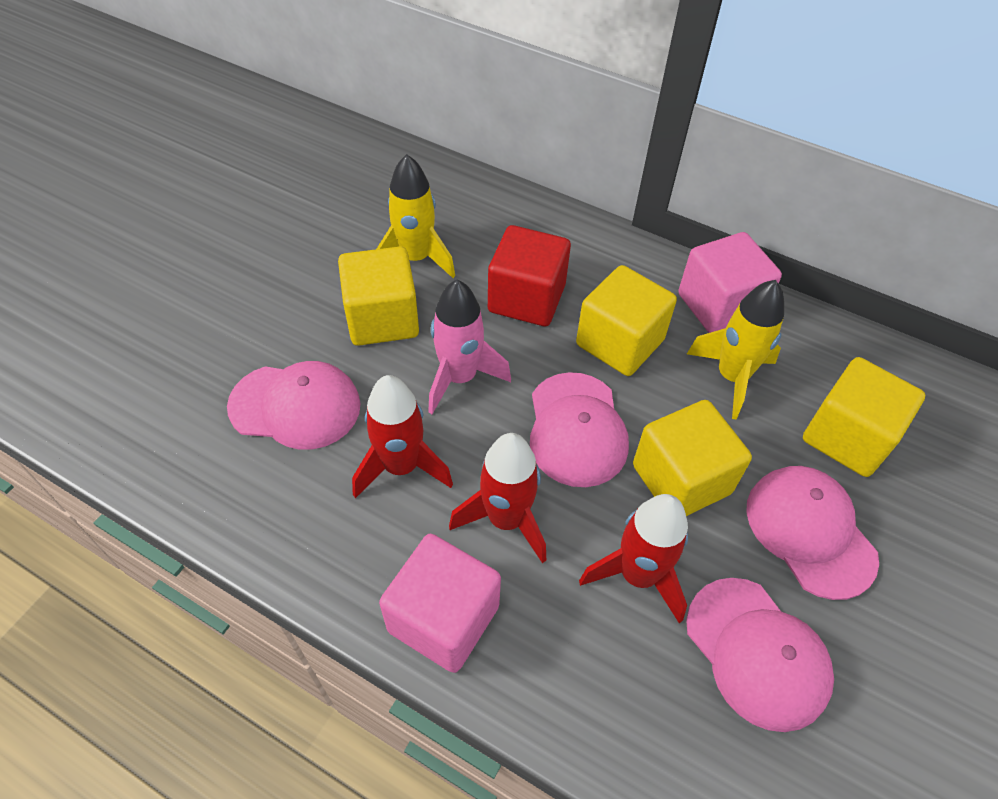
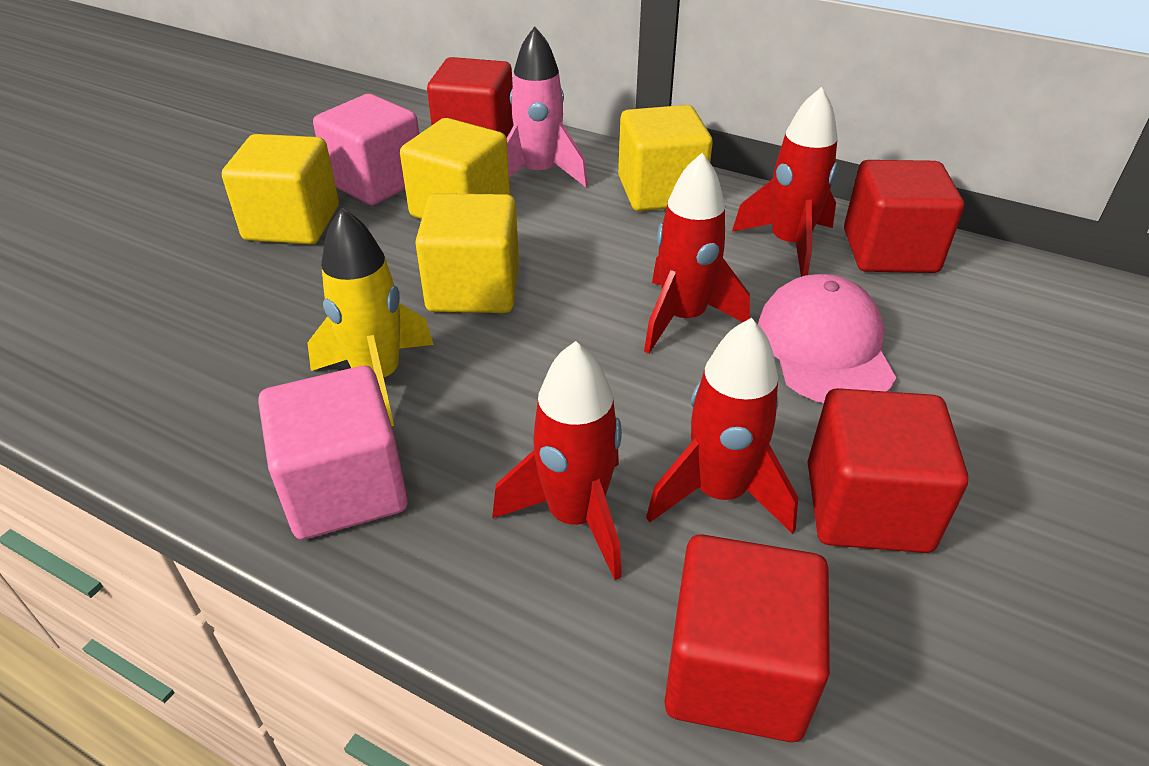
pink cap: 4 -> 1
red cube: 1 -> 4
red rocket: 3 -> 4
yellow rocket: 2 -> 1

